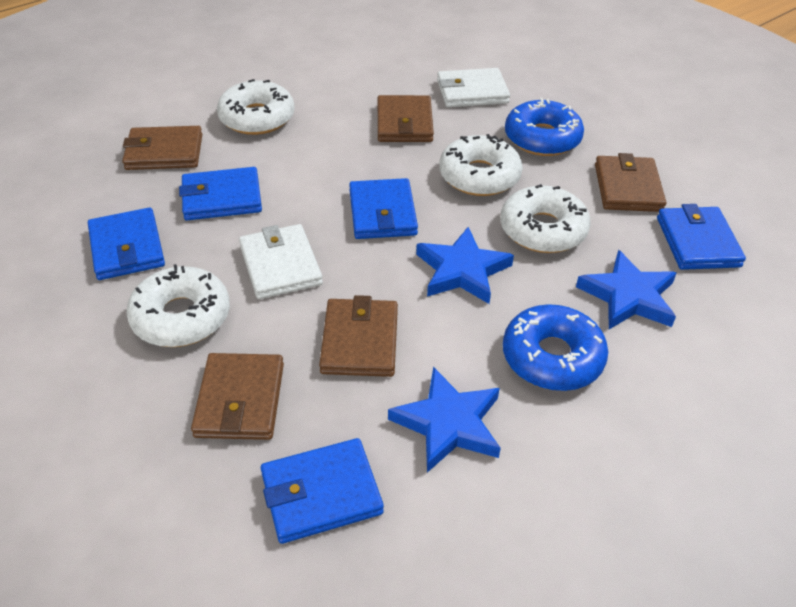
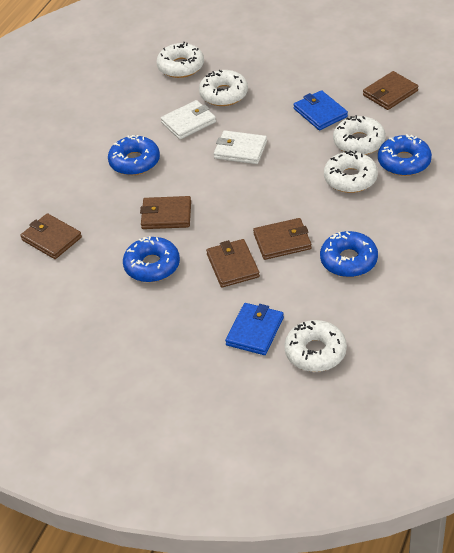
blue donut: 2 -> 4
blue star: 3 -> 0
blue wallet: 5 -> 2
white donut: 4 -> 5

